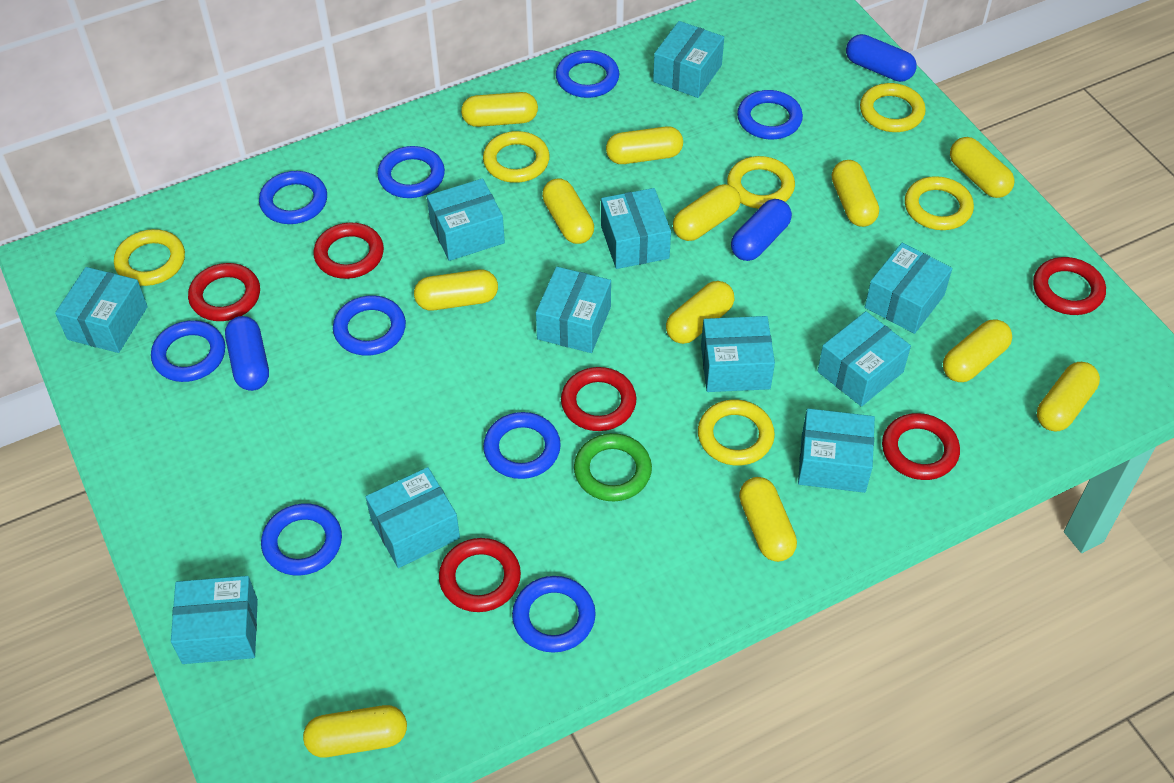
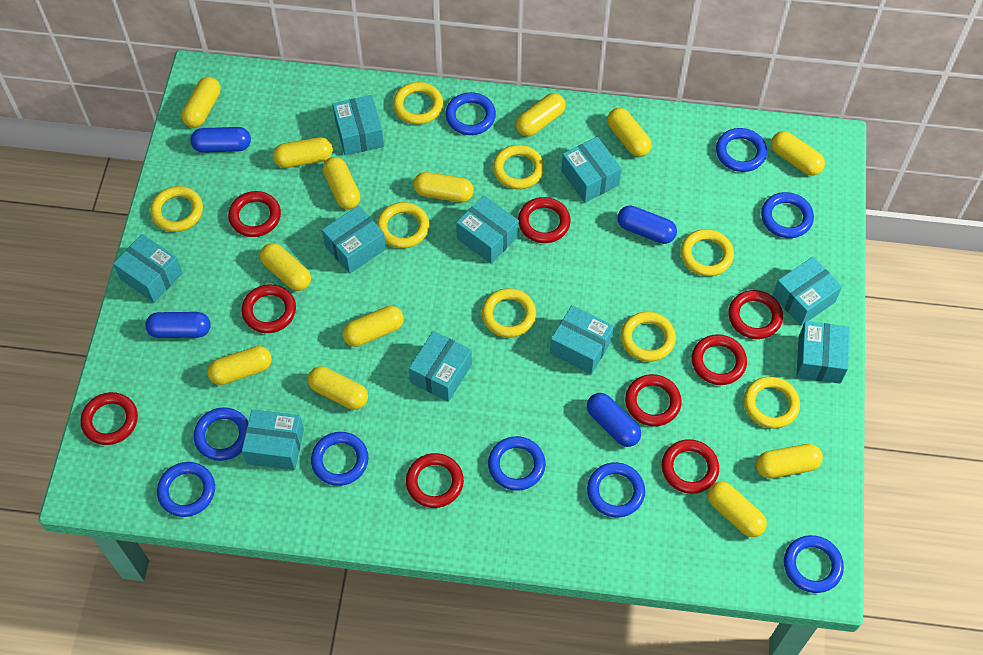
blue capsule: 3 -> 4
green ring: 1 -> 0
red ring: 6 -> 9
turquoise box: 11 -> 10
yellow capsule: 12 -> 13
yellow ring: 6 -> 8

